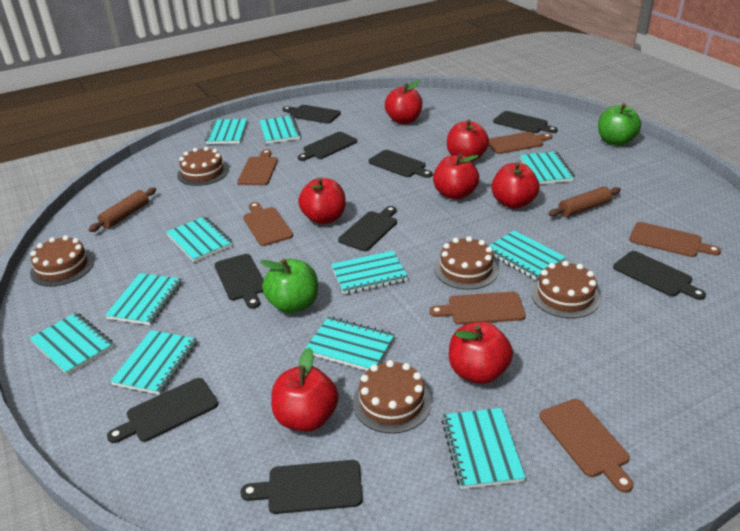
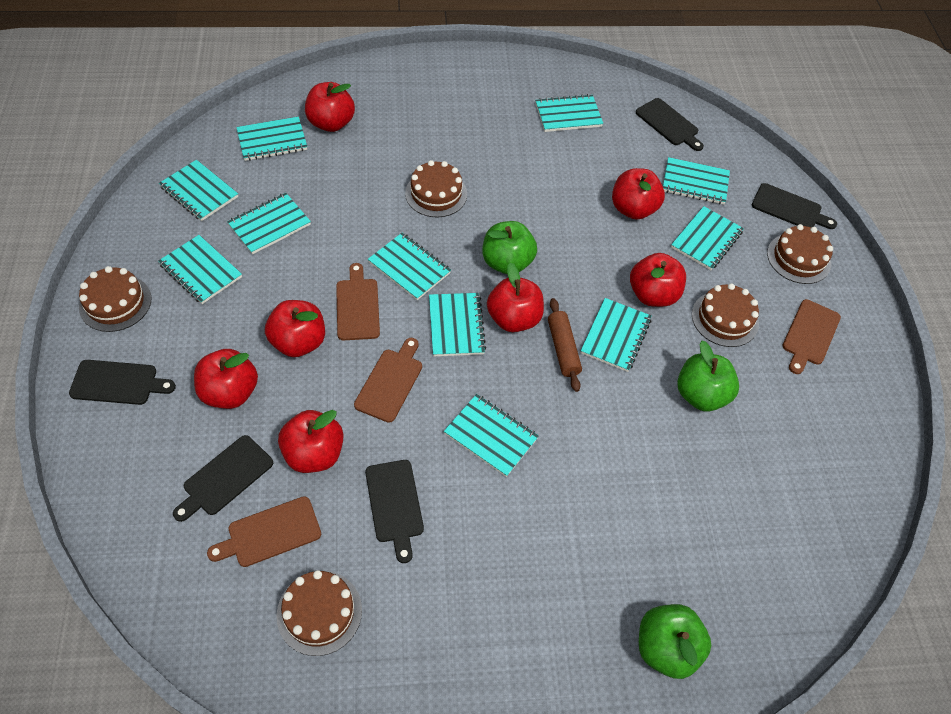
black cutting board: 9 -> 5
brown cutting board: 6 -> 4
brown rolling pin: 2 -> 1
green apple: 2 -> 3

